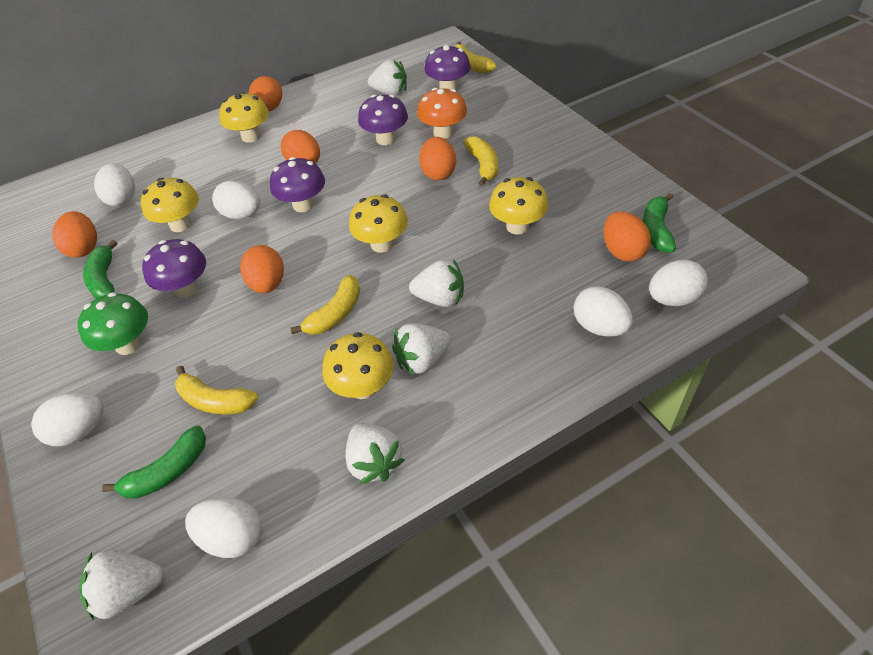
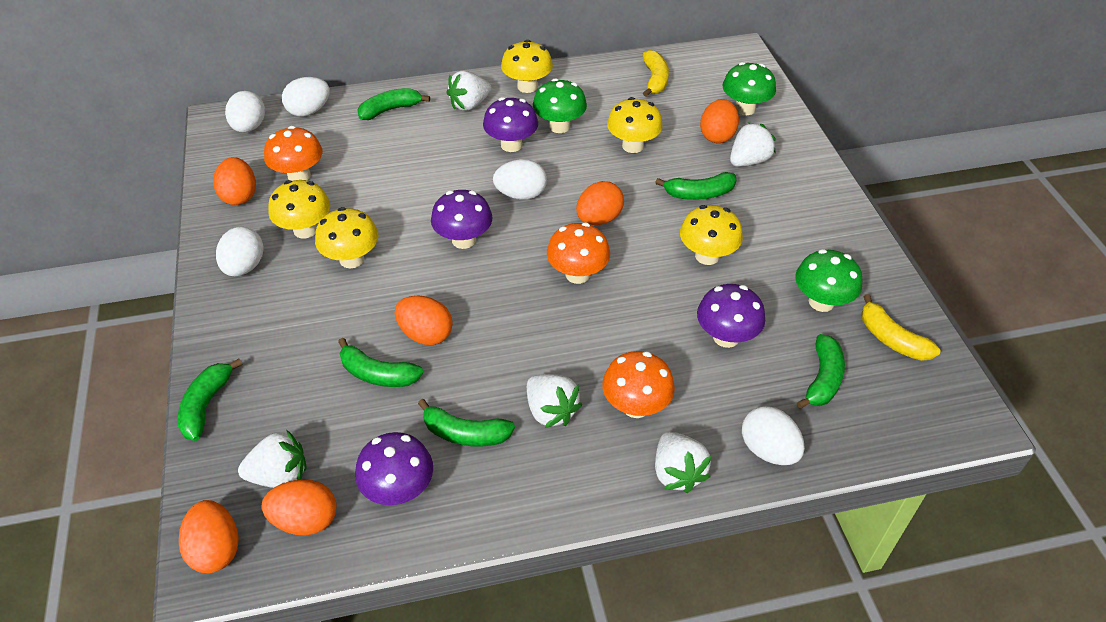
green banana: 3 -> 6
green mushroom: 1 -> 3
orange mushroom: 1 -> 3
white egg: 6 -> 5
yellow banana: 4 -> 2

